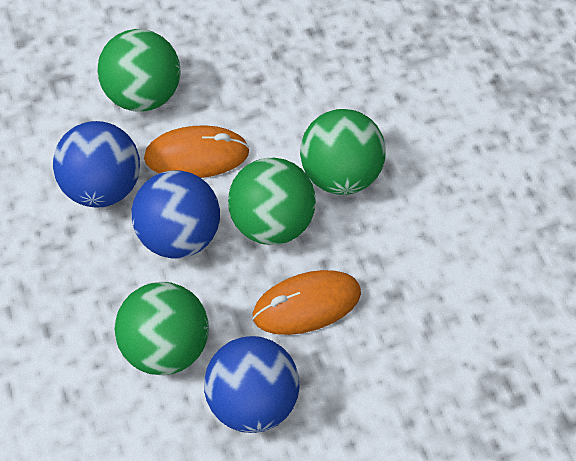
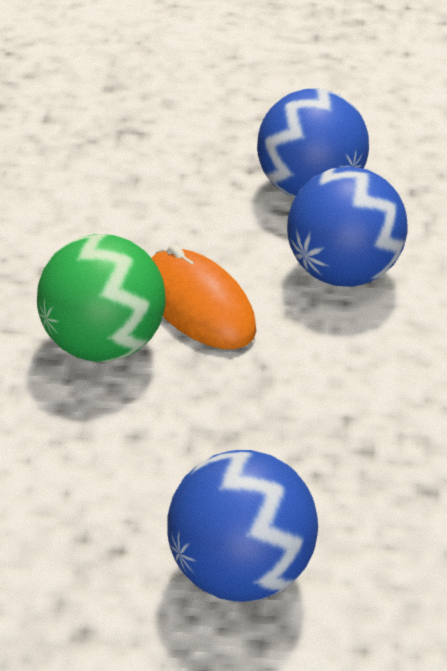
green ball: 4 -> 1
orange mouse: 2 -> 1

